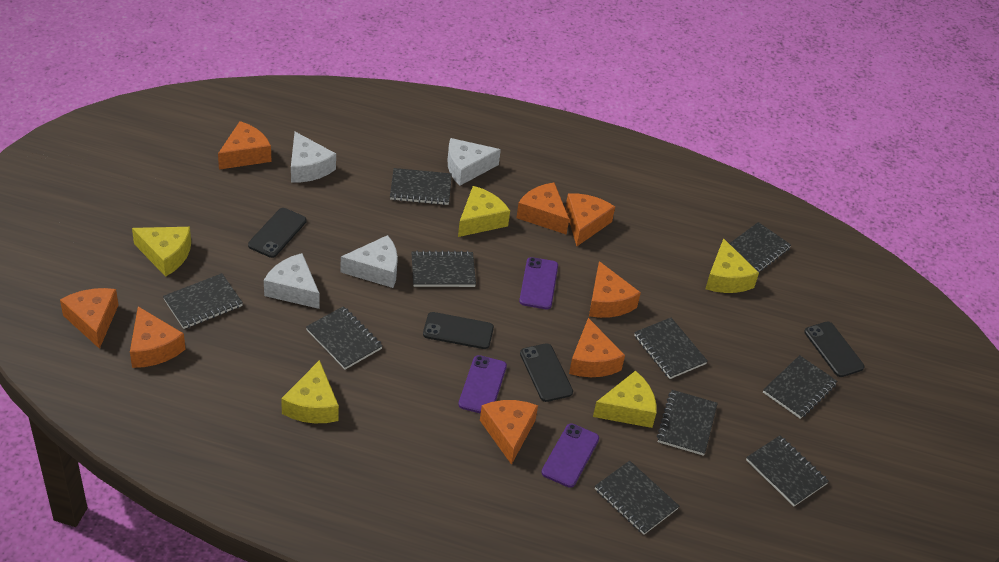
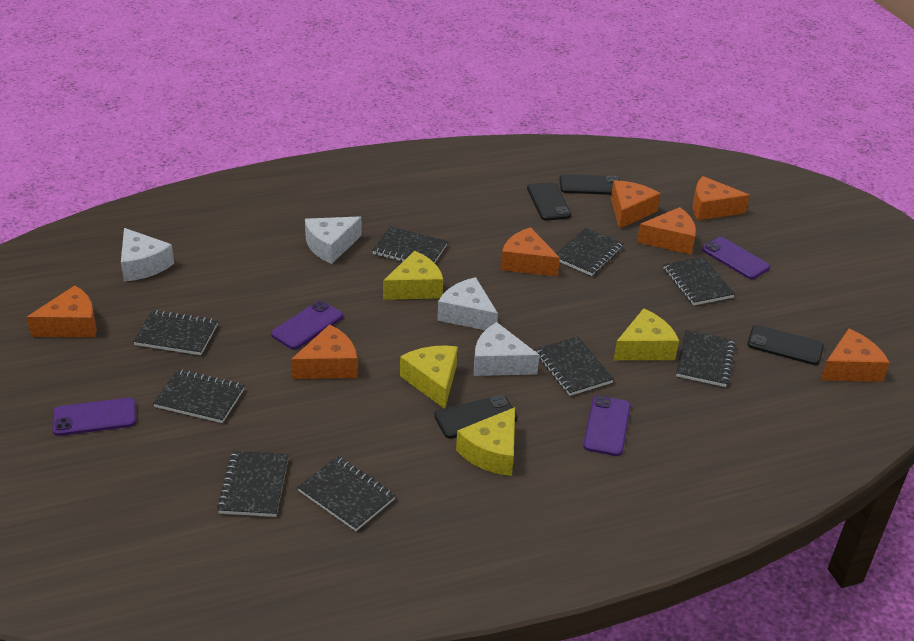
black notebook: 10 -> 9
orange cheese: 8 -> 7
purple phone: 3 -> 4
yellow cheese: 5 -> 4

